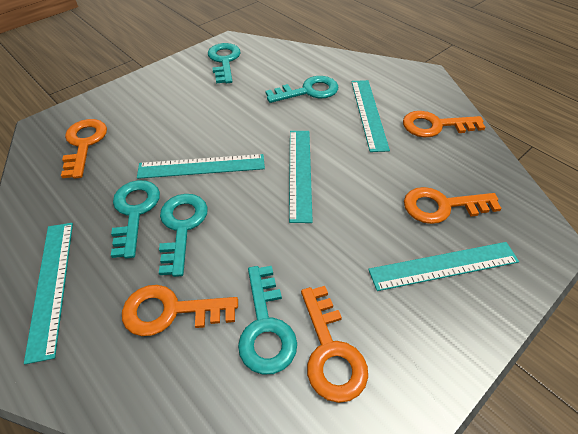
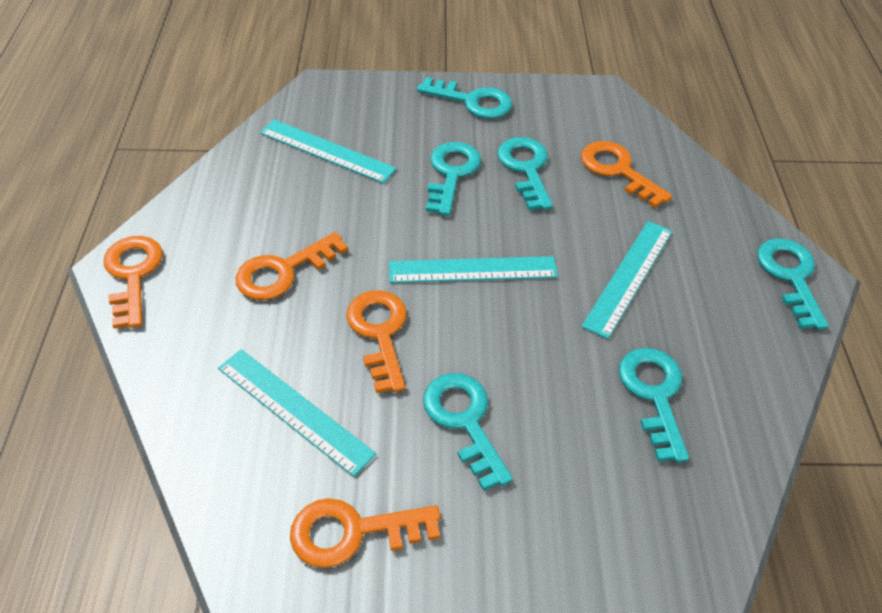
turquoise key: 5 -> 6
turquoise ruler: 5 -> 4

